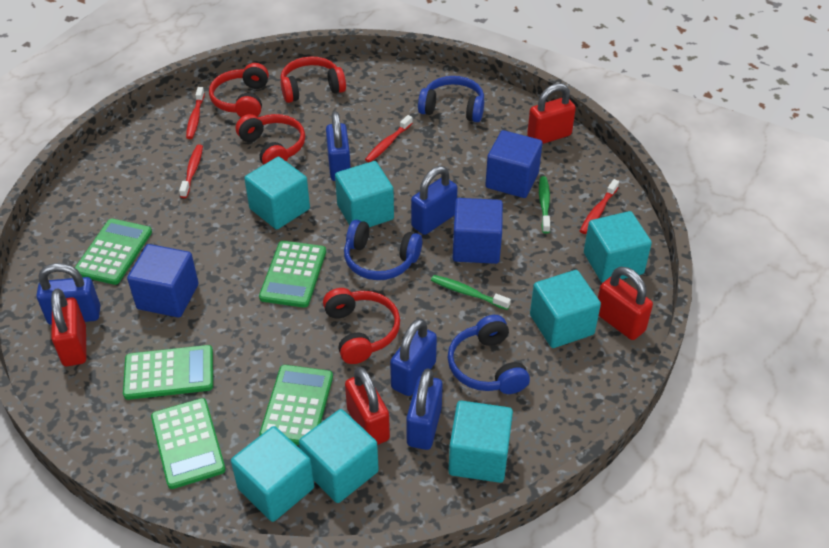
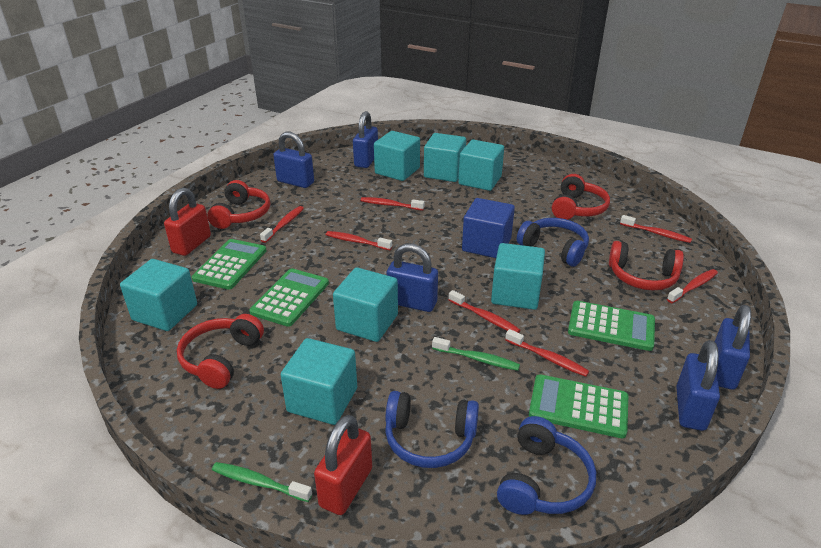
blue cube: 3 -> 1
green calculator: 5 -> 4
red padlock: 4 -> 2
red toothbrush: 4 -> 7

